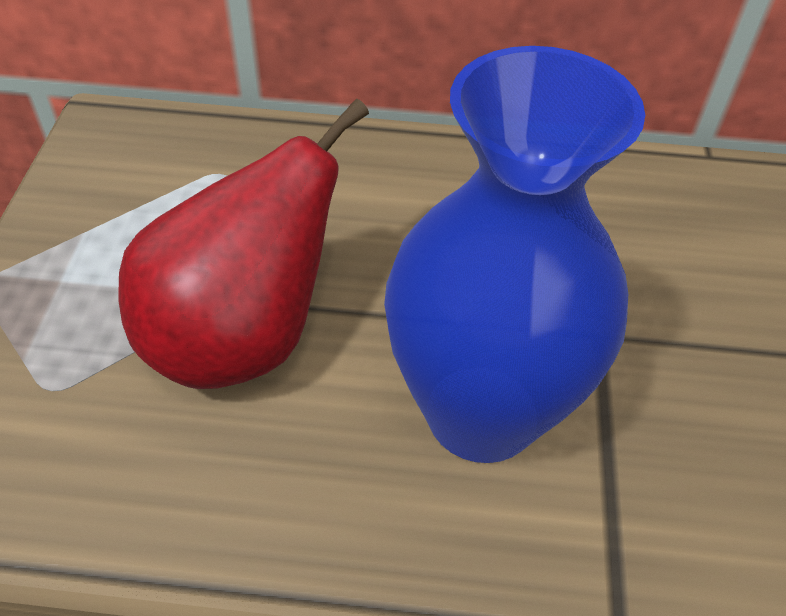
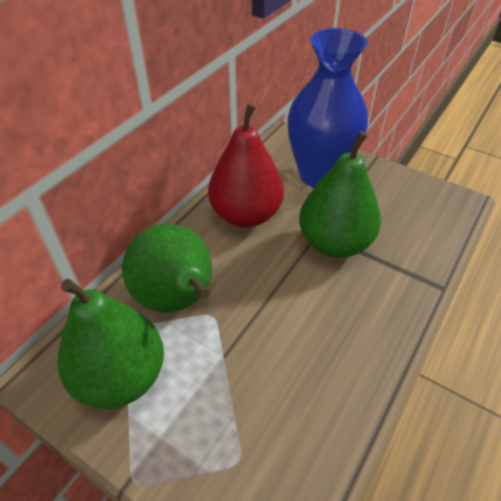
green pear: 0 -> 3

